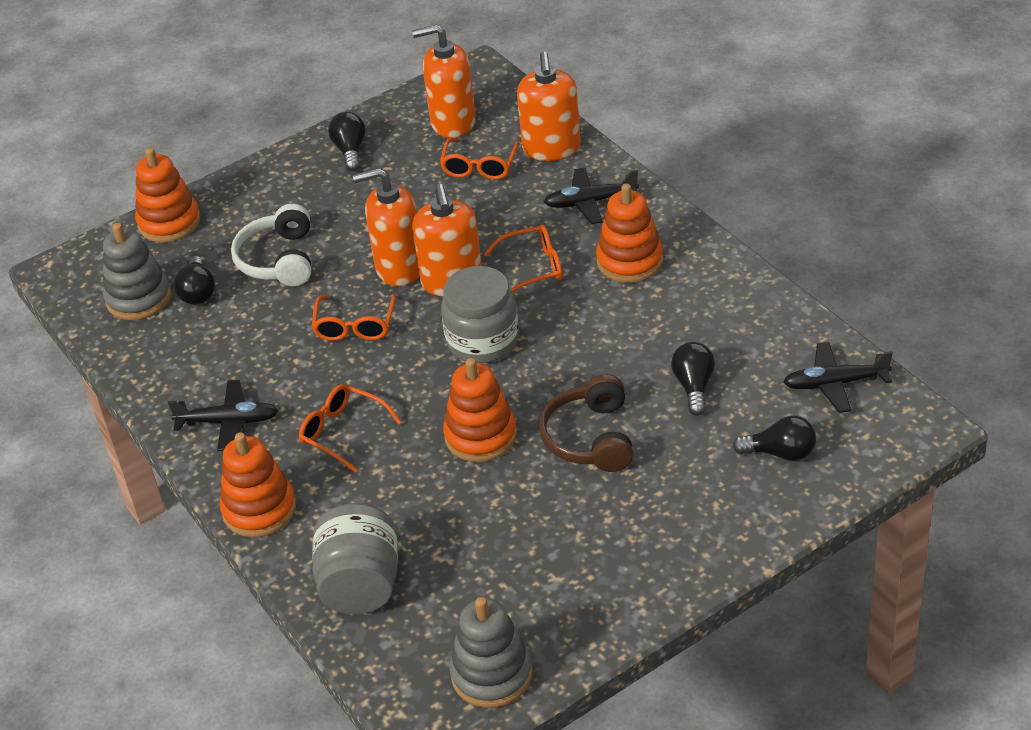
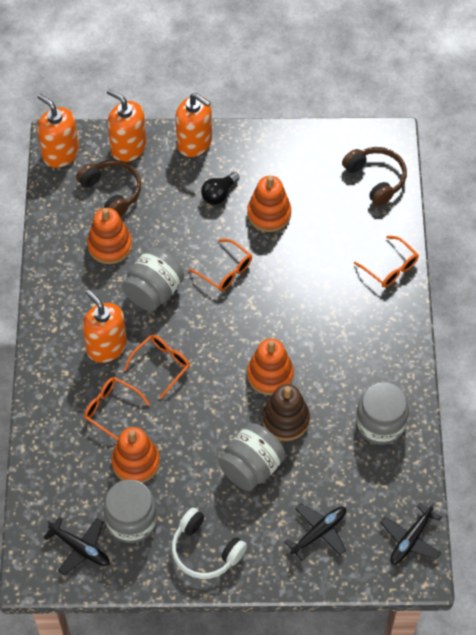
black light bulb: 4 -> 1
brown headphones: 1 -> 2
brown stacking toy: 0 -> 1
grey jar: 2 -> 4
grey stacking toy: 2 -> 0

